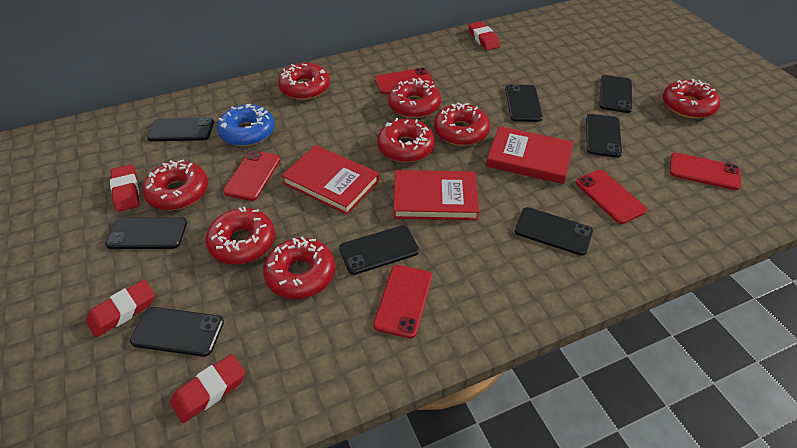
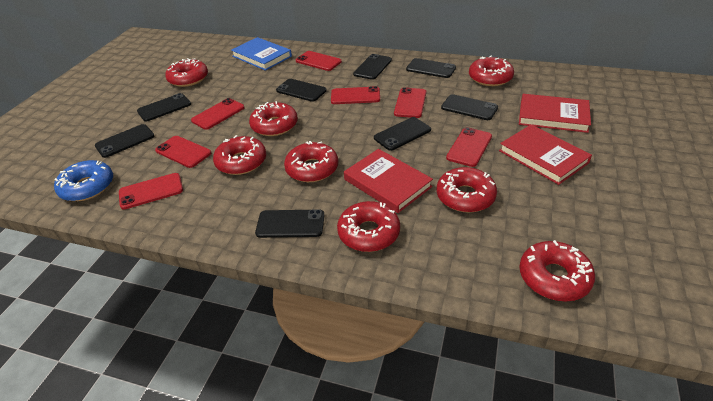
blue book: 0 -> 1
red eraser: 4 -> 0
red phone: 5 -> 7

